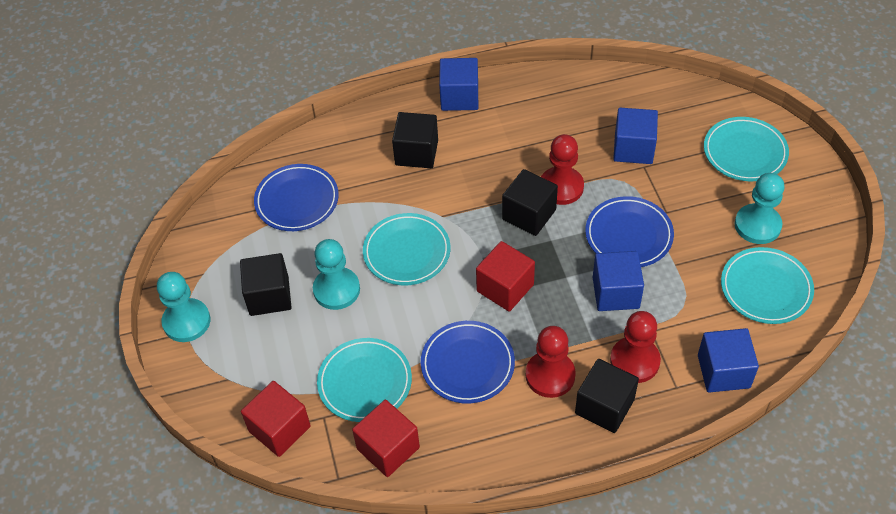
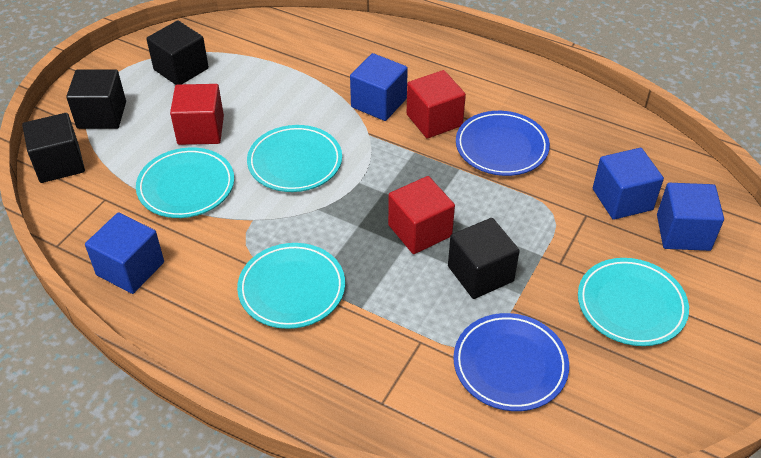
blue plate: 3 -> 2
red pawn: 3 -> 0
turquoise pawn: 3 -> 0

